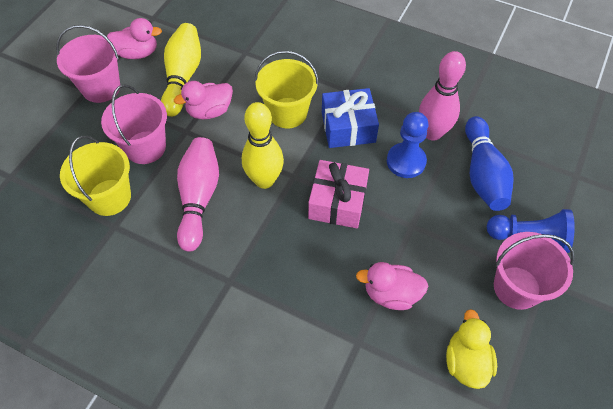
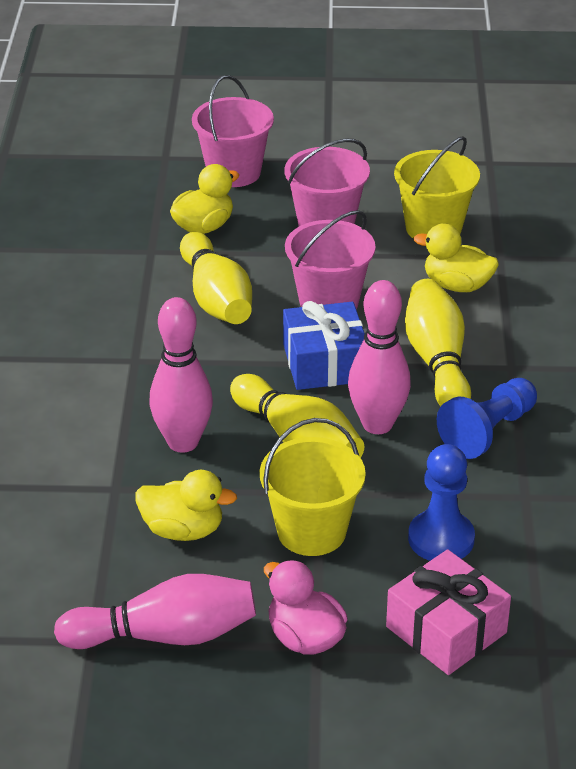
blue bowling pin: 1 -> 0
pink bowling pin: 2 -> 3
pink duck: 3 -> 1
yellow bowling pin: 2 -> 3
yellow duck: 1 -> 3

